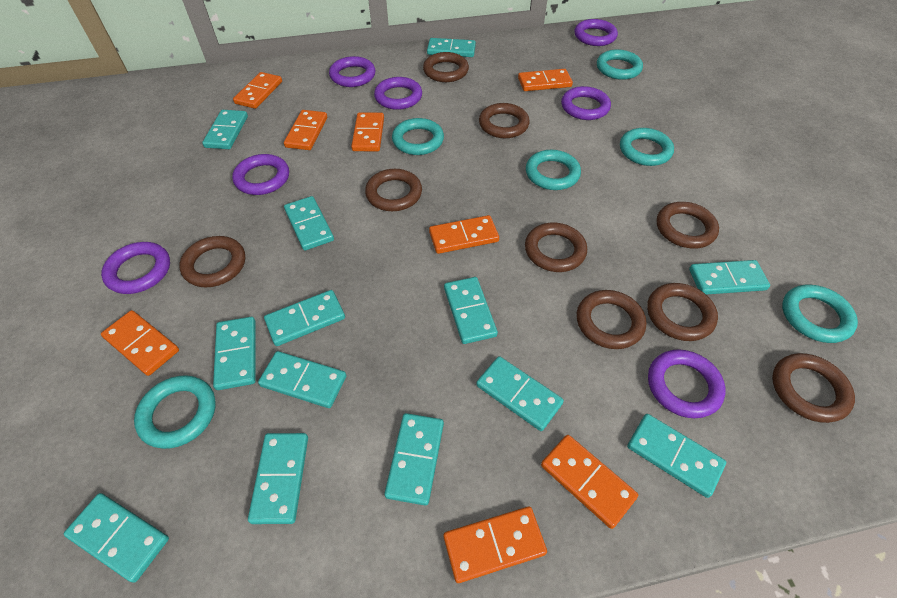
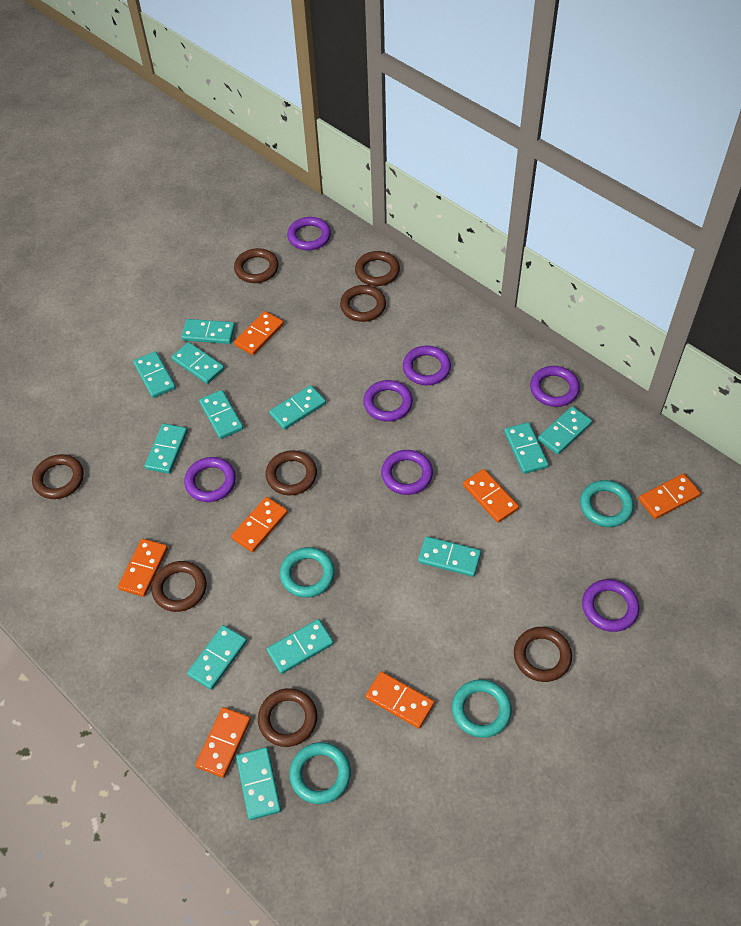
brown ring: 9 -> 8
orange domino: 8 -> 7
turquoise domino: 13 -> 12
turquoise ring: 6 -> 4

